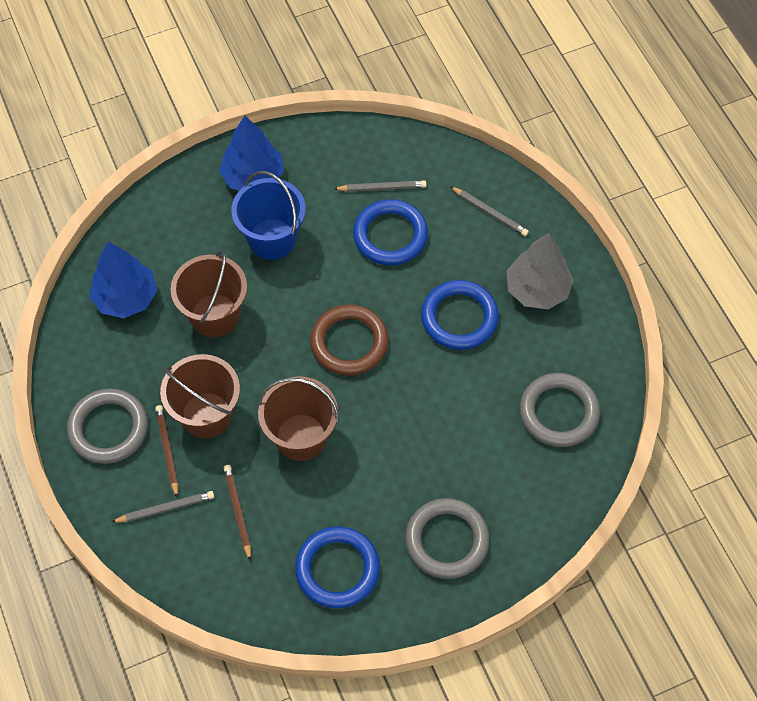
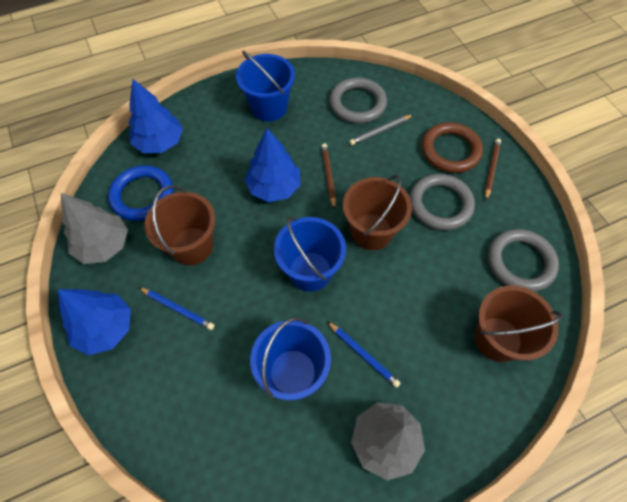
blue bucket: 1 -> 3
blue pencil: 0 -> 2
blue ring: 3 -> 1
blue tree: 2 -> 3
grey pencil: 3 -> 1
grey tree: 1 -> 2

